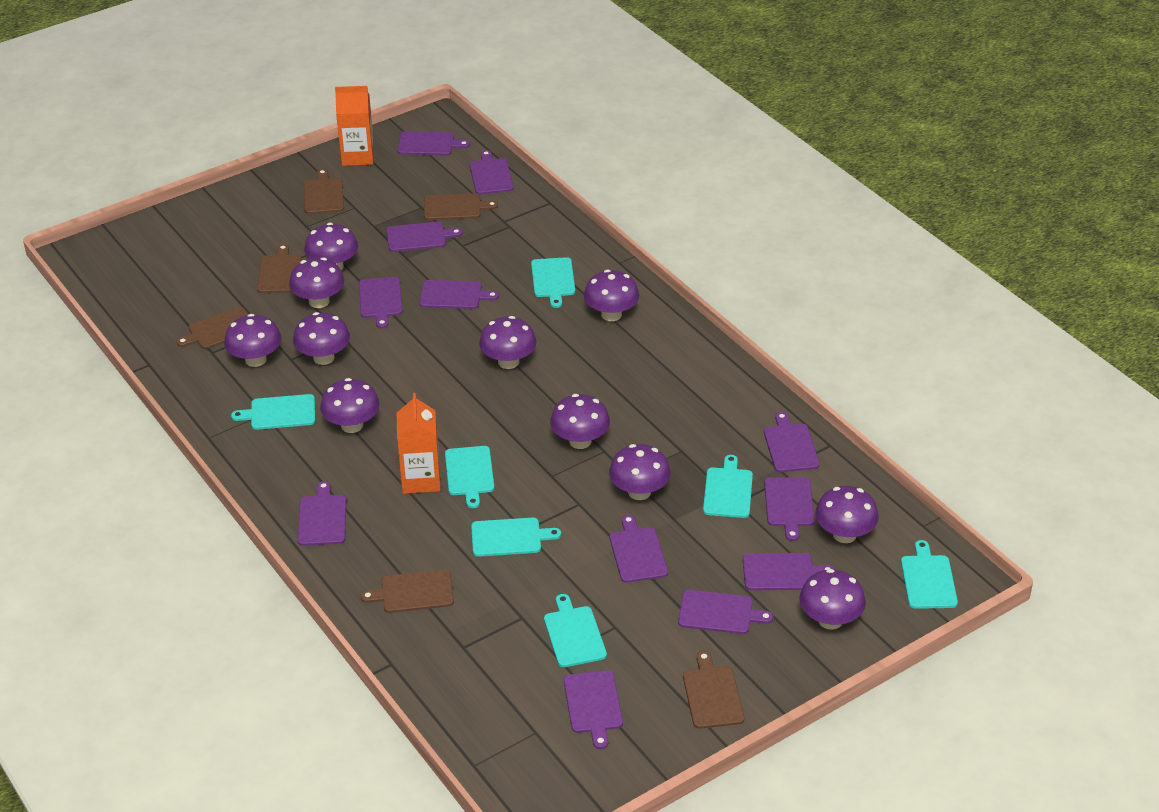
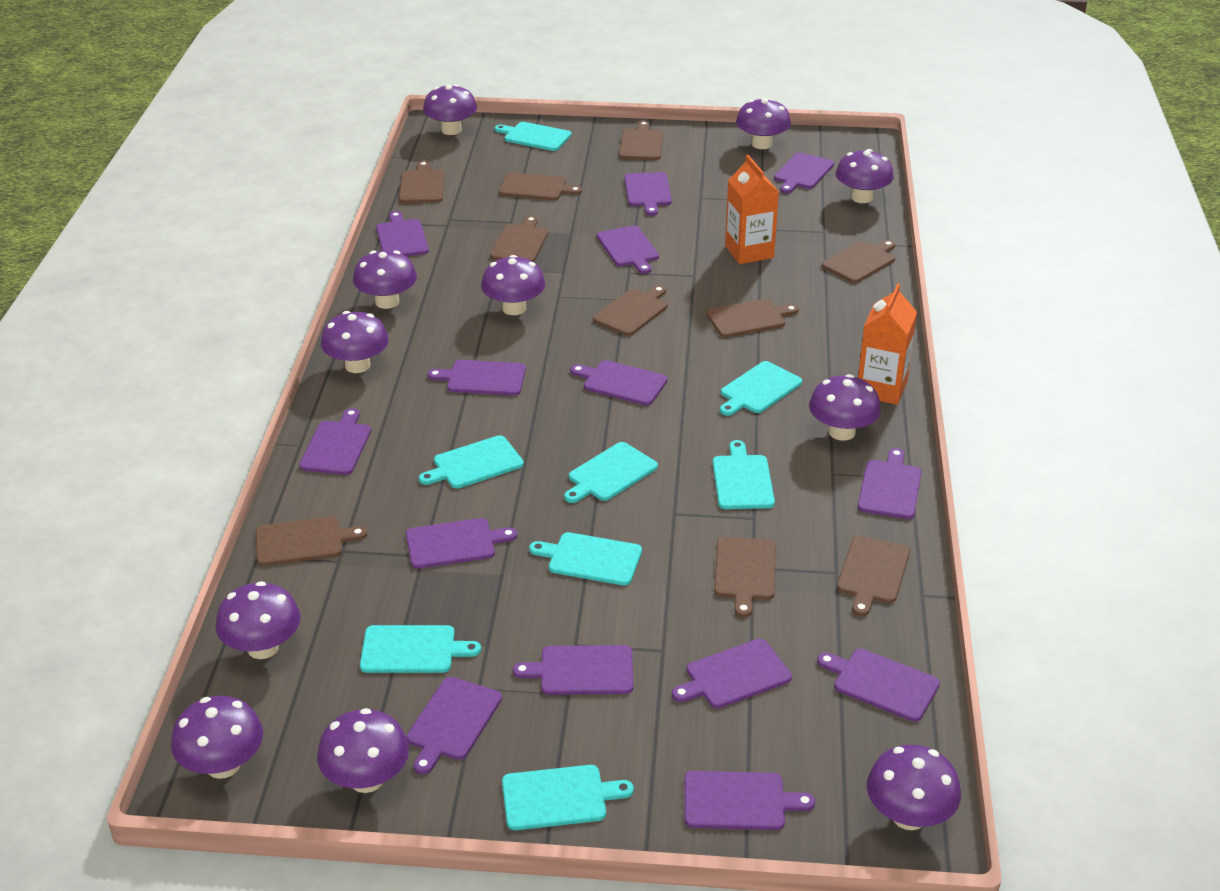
brown cutting board: 6 -> 10
purple cutting board: 12 -> 14
turquoise cutting board: 7 -> 8

